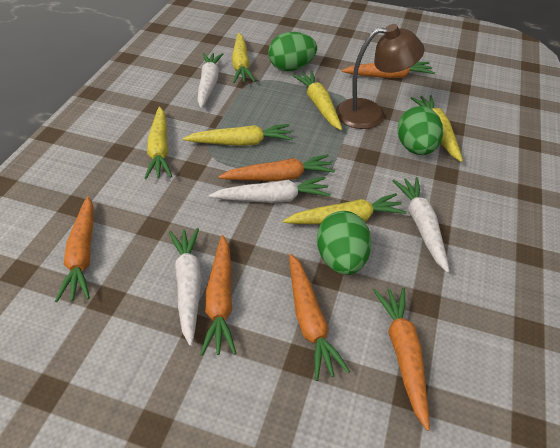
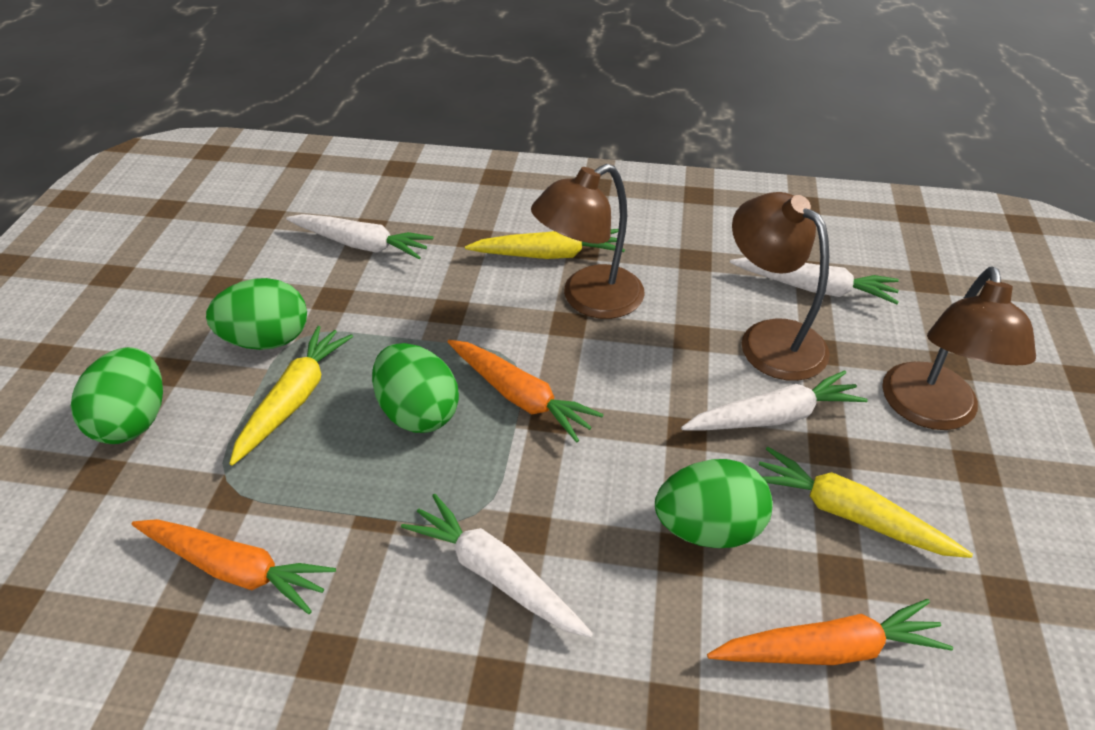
brown lamp: 1 -> 3
green egg: 3 -> 4
orange carrot: 6 -> 3
yellow carrot: 6 -> 3

